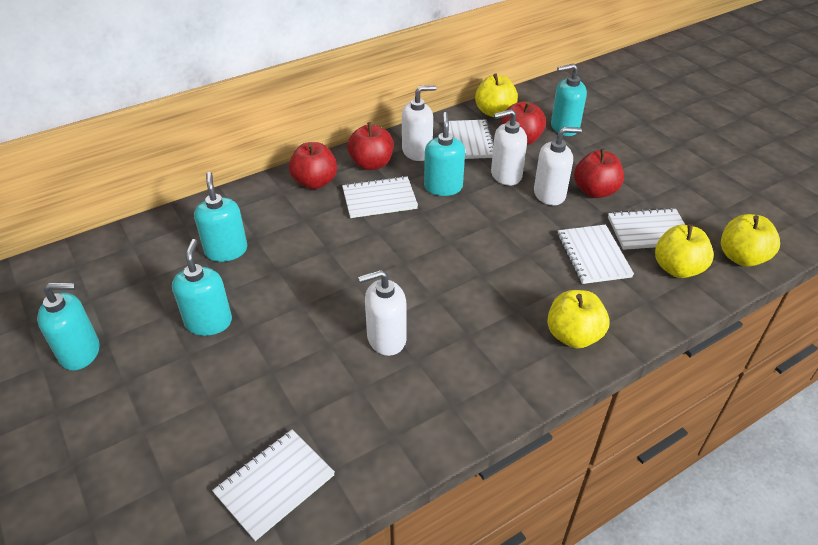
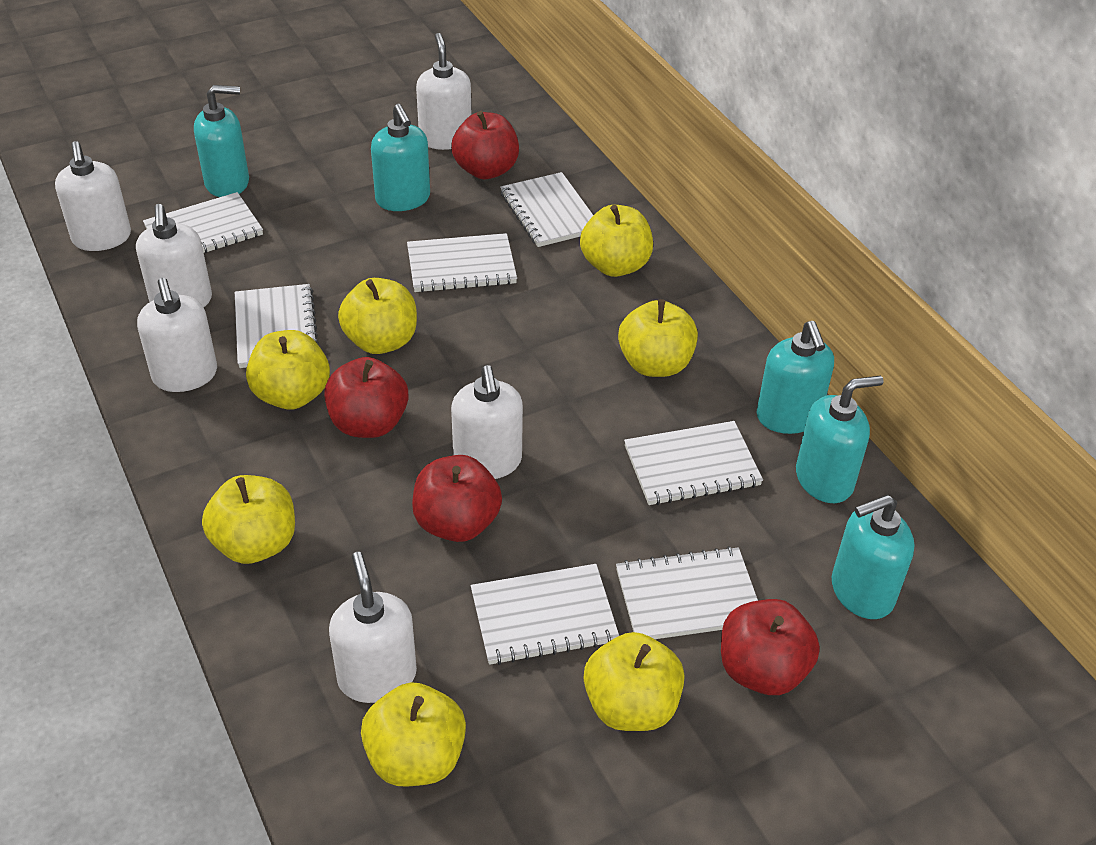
white notebook: 5 -> 7
white soap dispenser: 4 -> 6
yellow apple: 4 -> 7

